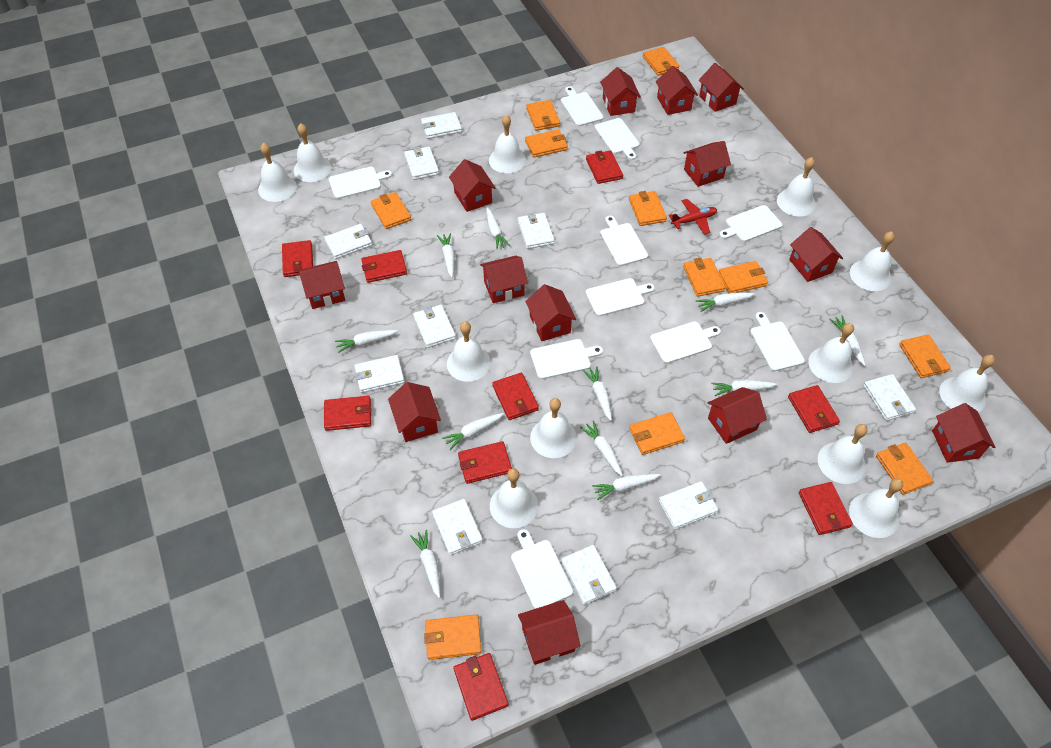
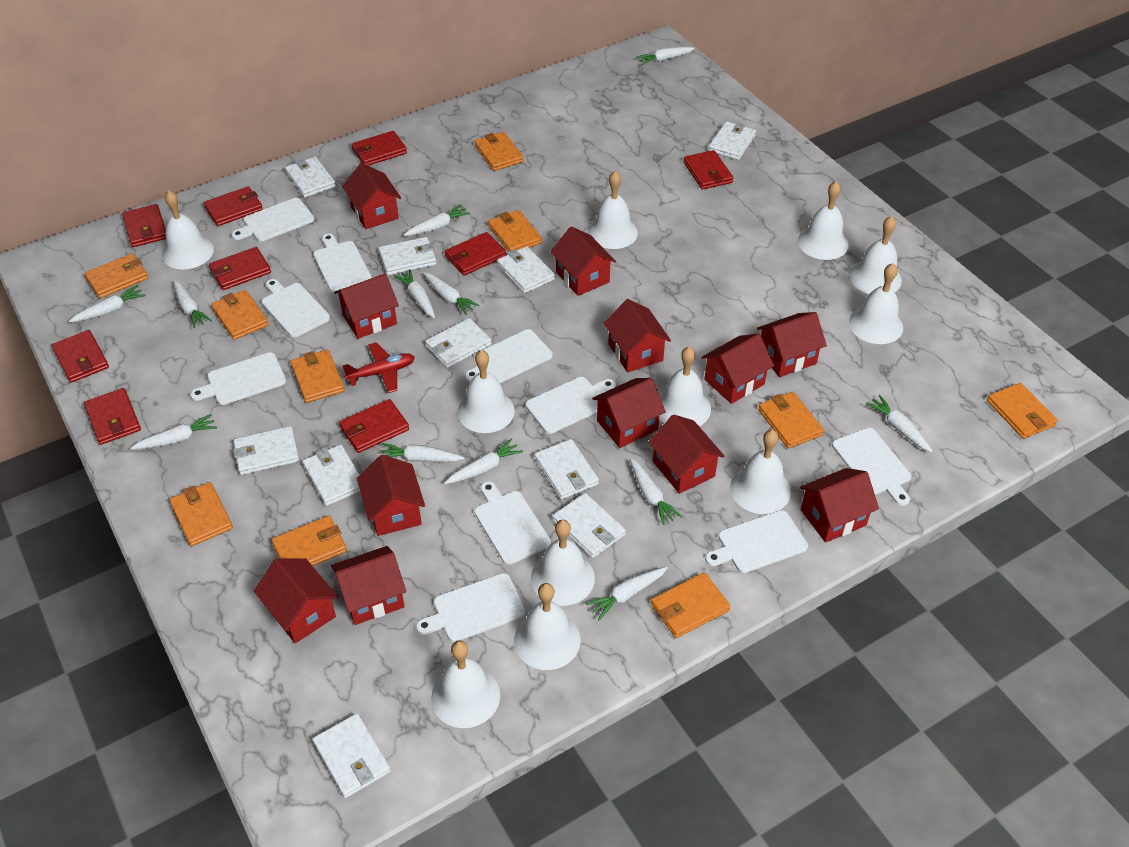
orange wallet: 11 -> 10
red house: 13 -> 12
white bell: 12 -> 11
white carrot: 11 -> 12

